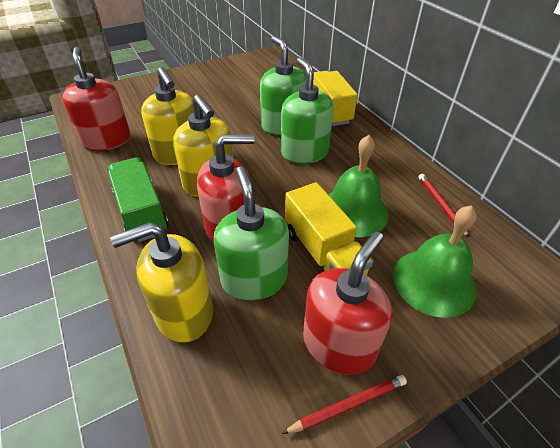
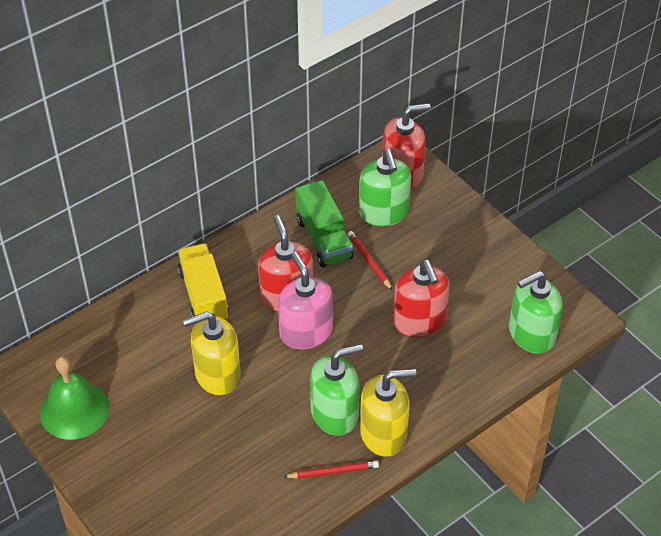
green bell: 2 -> 1
pink soap dispenser: 0 -> 1
yellow soap dispenser: 3 -> 2
yellow truck: 2 -> 1

